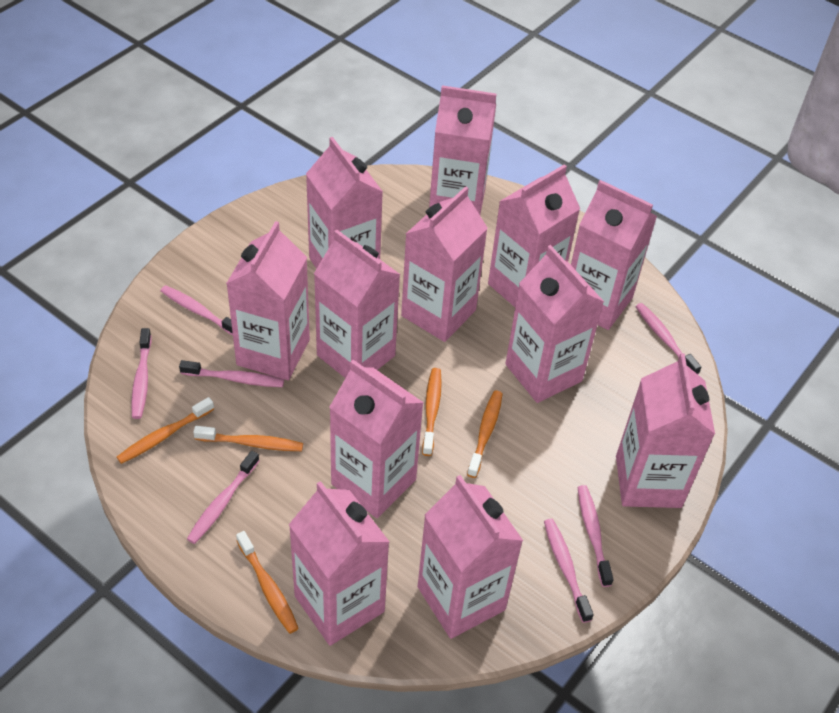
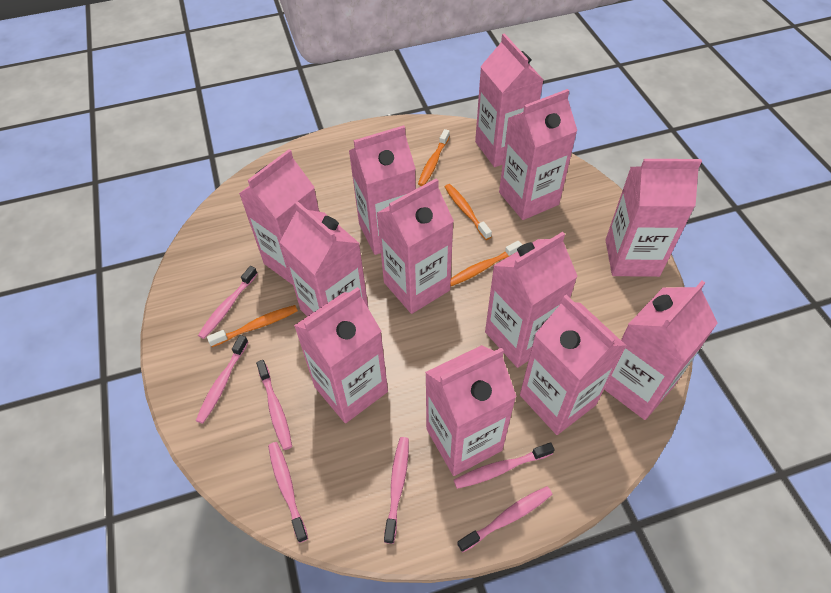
orange toothbrush: 5 -> 4

